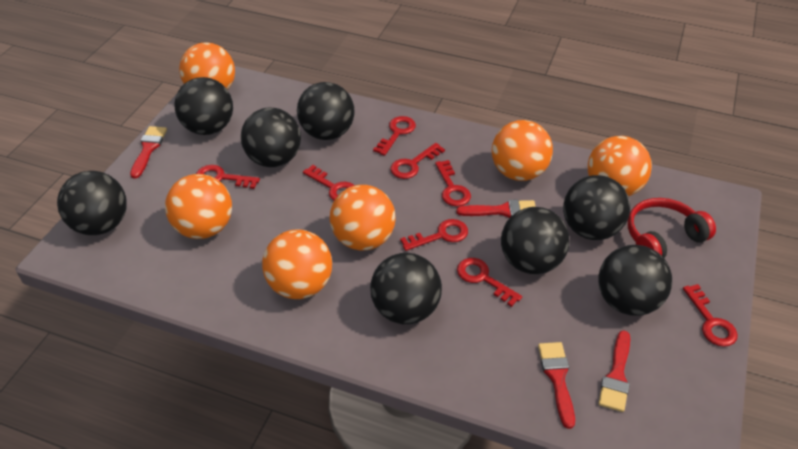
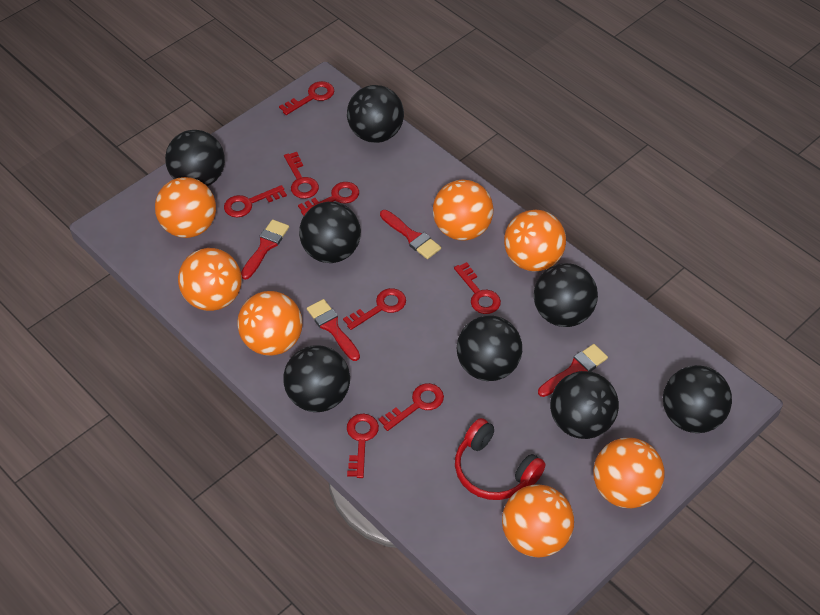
orange ball: 6 -> 7

